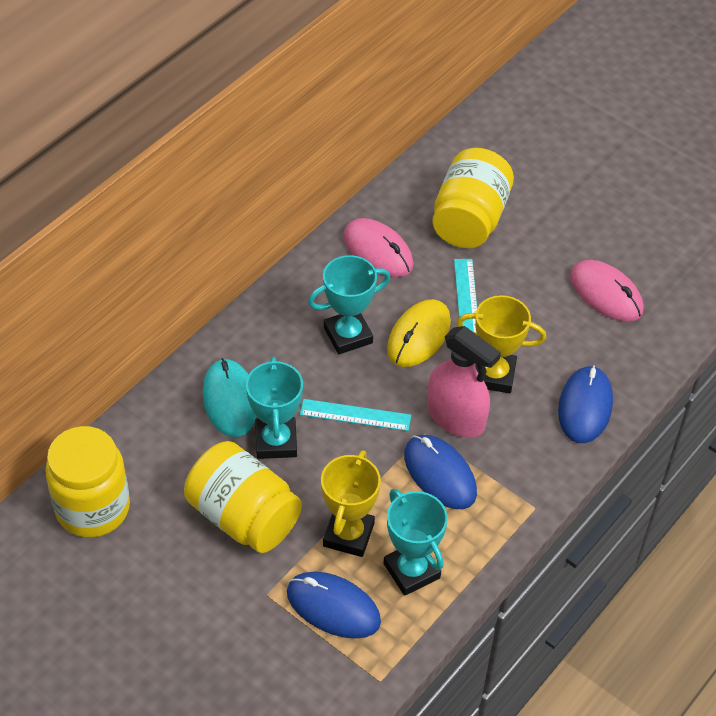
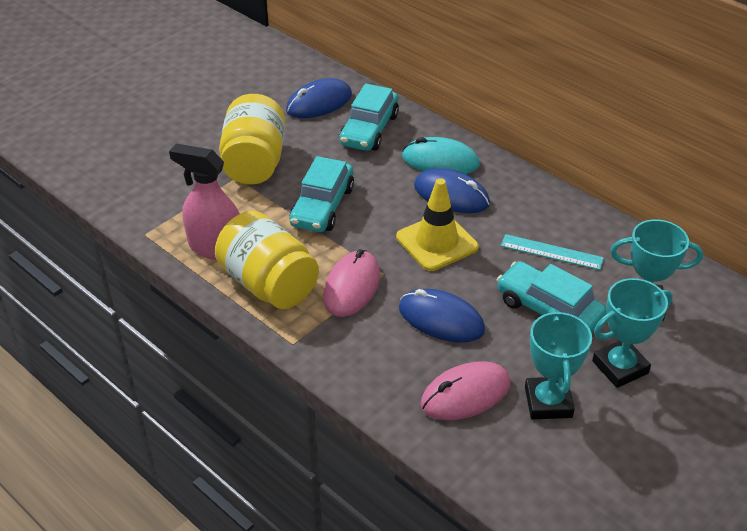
turquoise car: 0 -> 3
turquoise ruler: 2 -> 1
yellow jar: 3 -> 2
yellow mouse: 1 -> 0
yellow traffic cone: 0 -> 1
yellow trophy: 2 -> 0

